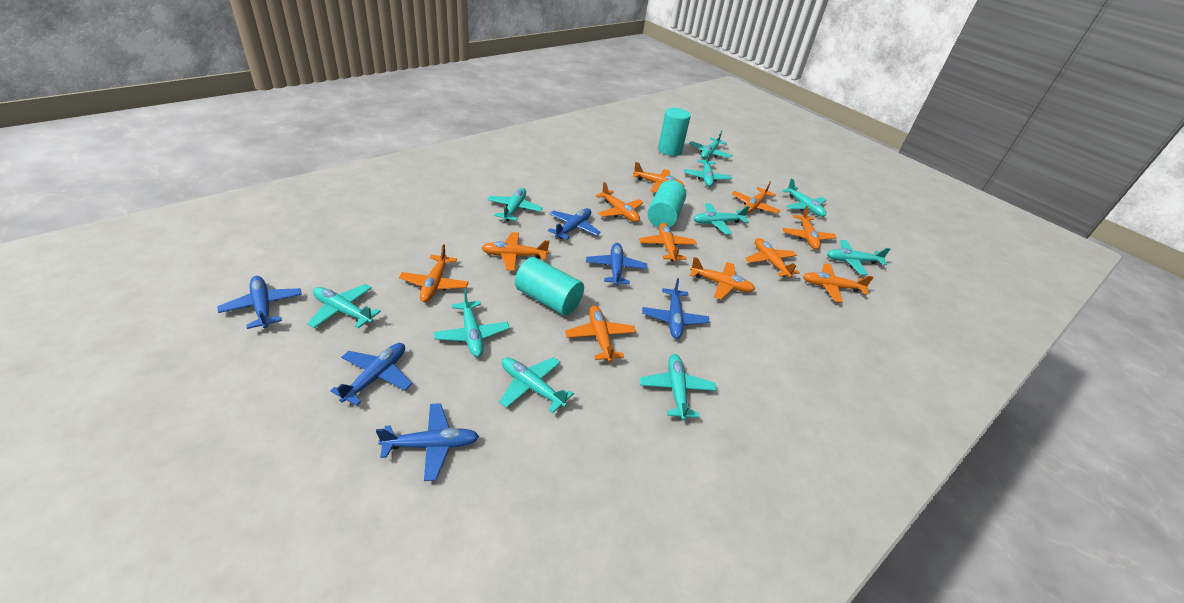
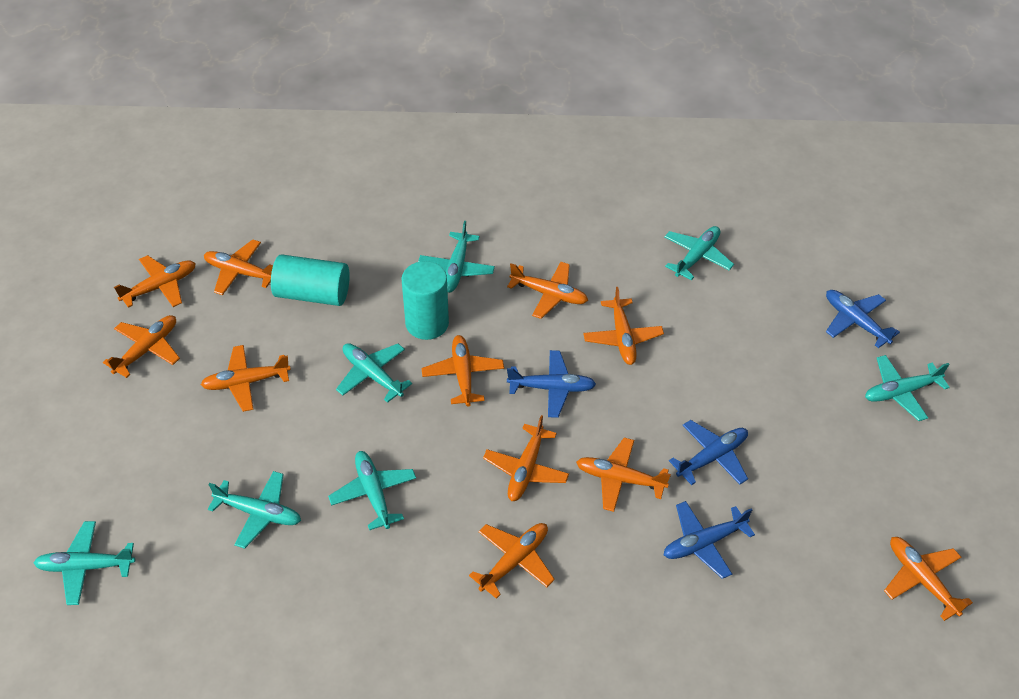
blue plane: 6 -> 4
turquoise cylinder: 3 -> 2
turquoise plane: 10 -> 7

